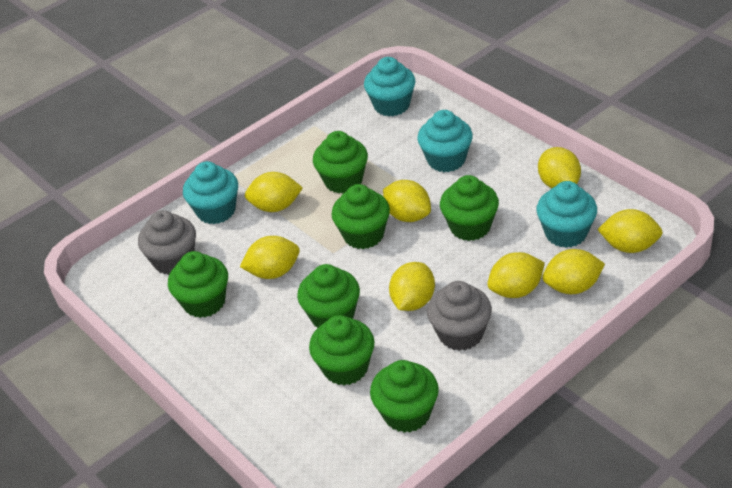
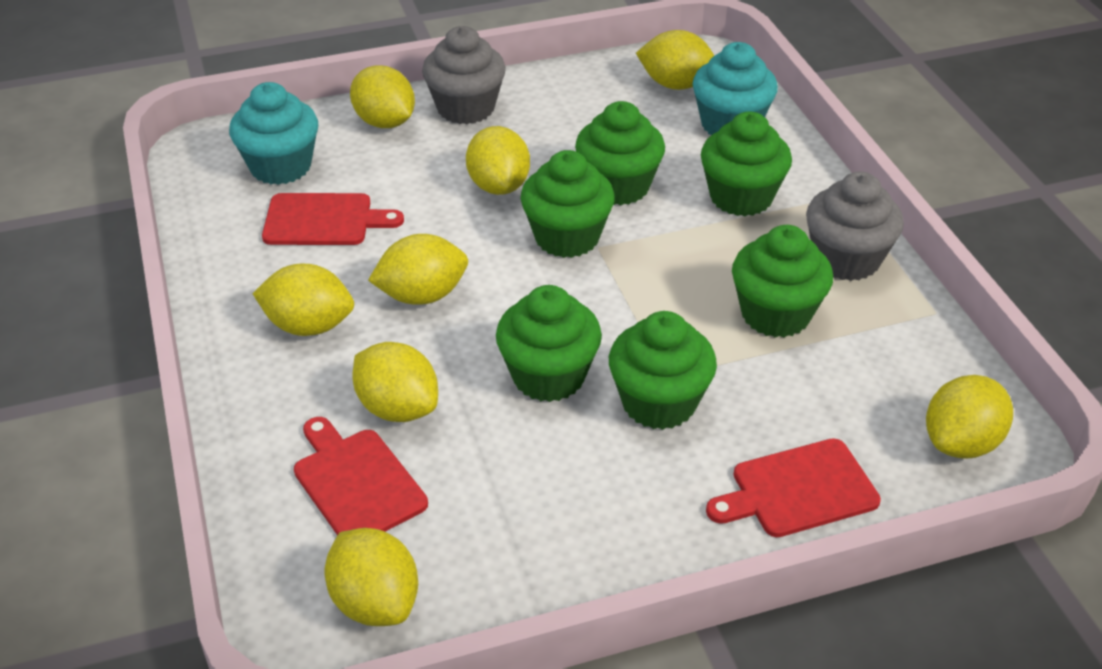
green cupcake: 7 -> 6
red cutting board: 0 -> 3
turquoise cupcake: 4 -> 2

